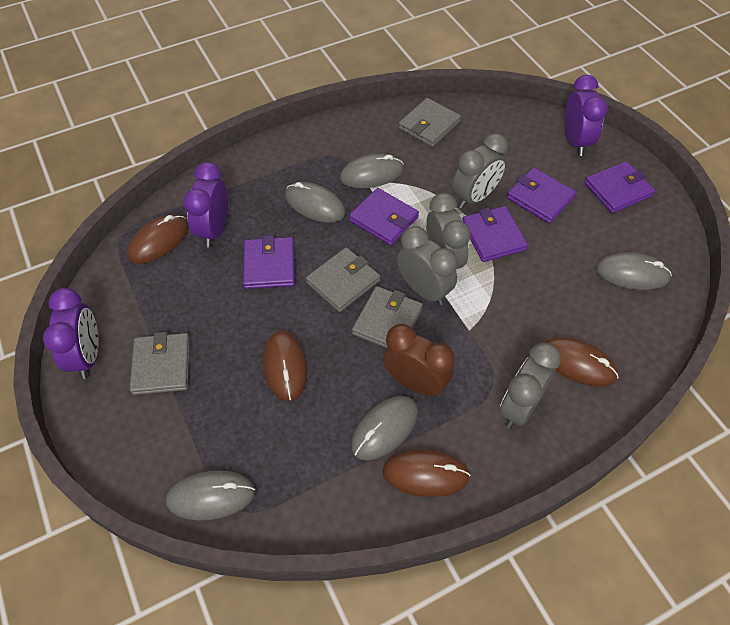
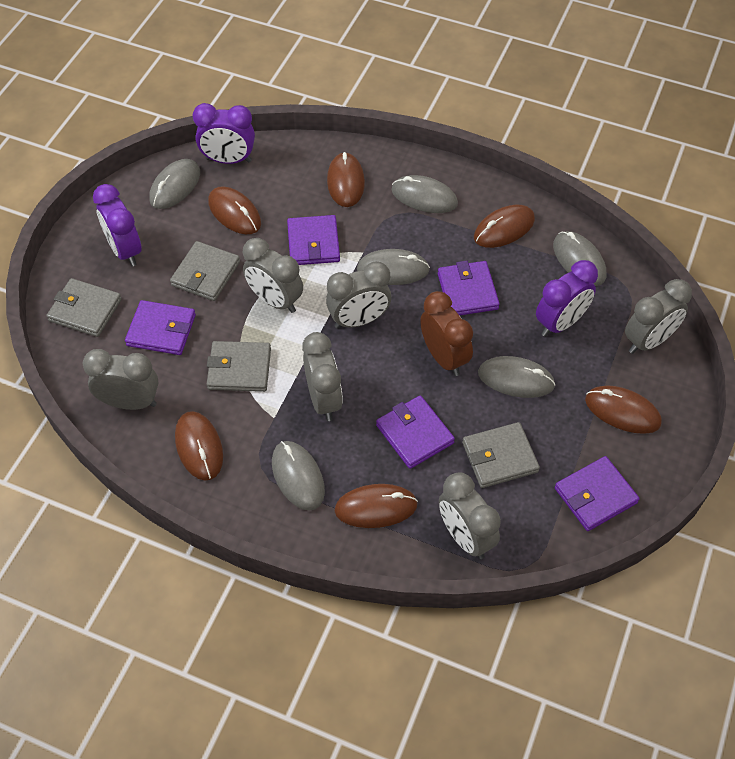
brown mouse: 4 -> 6
grey clock: 4 -> 6
grey mouse: 5 -> 6

